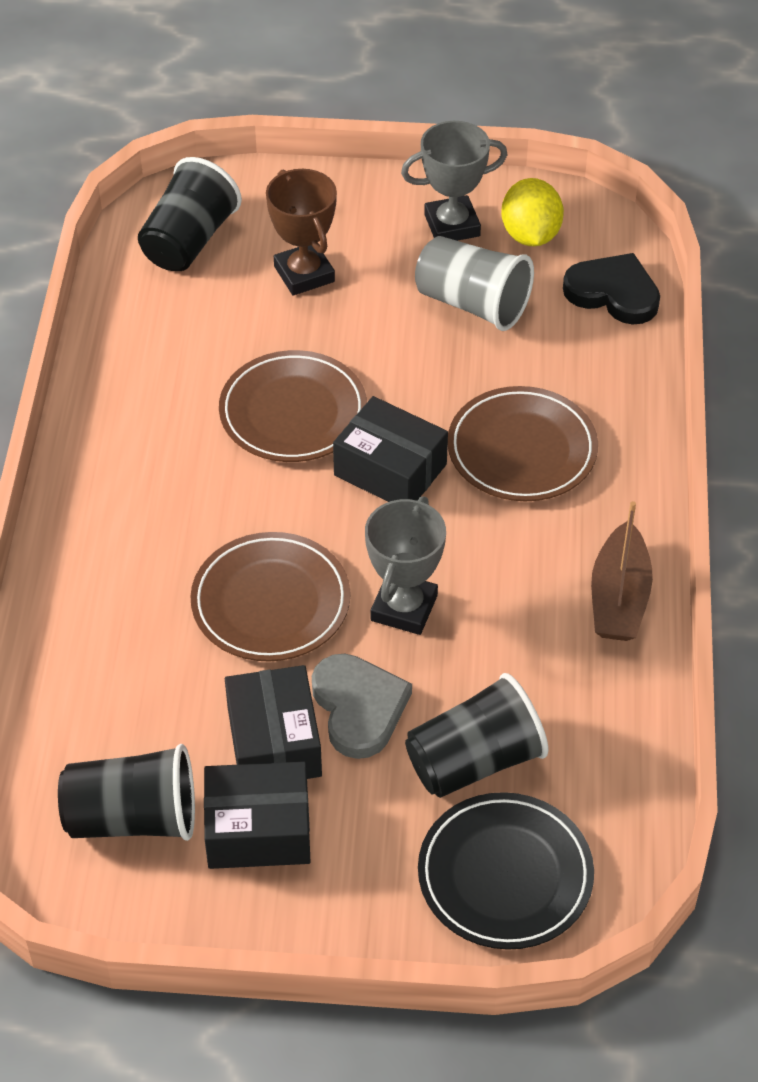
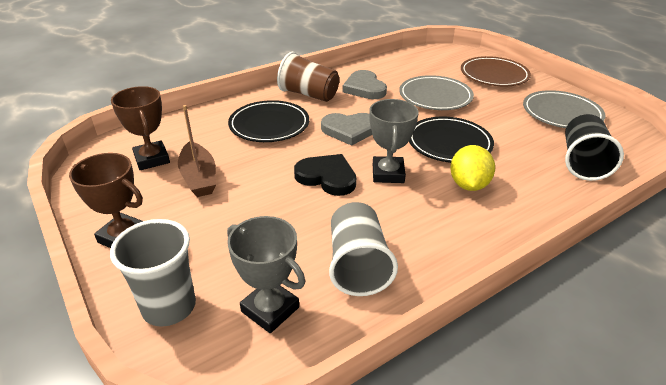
black box: 3 -> 0
black cup: 3 -> 1
black plate: 1 -> 2
brown cup: 0 -> 1
brown plate: 3 -> 1
brown trophy: 1 -> 2
grey cup: 1 -> 2
grey heart: 1 -> 2
grey plate: 0 -> 2

